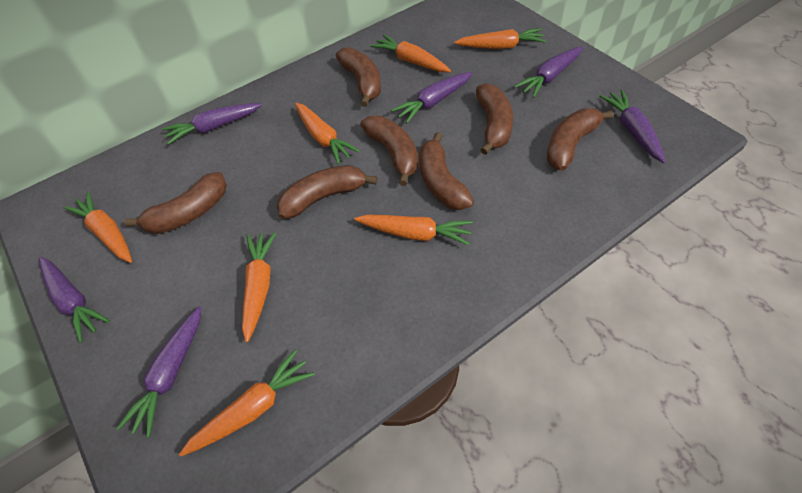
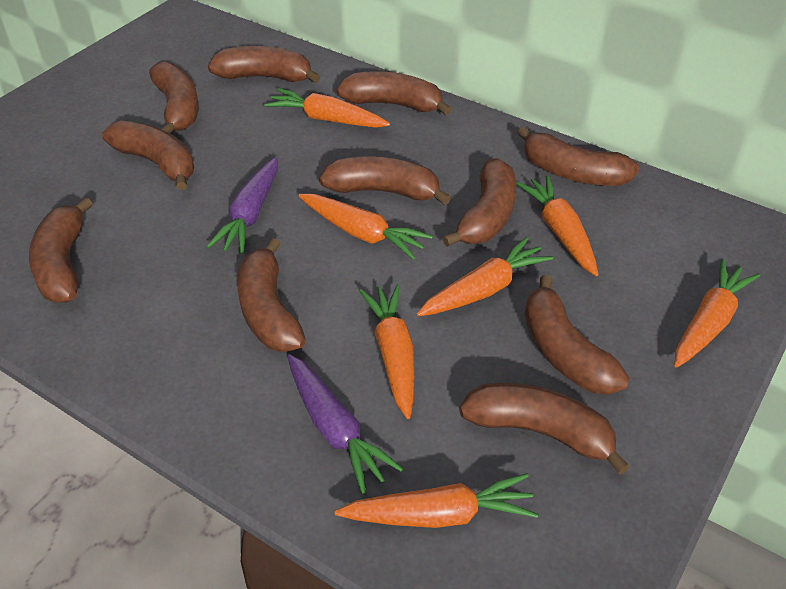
brown banana: 7 -> 11
purple carrot: 6 -> 2

